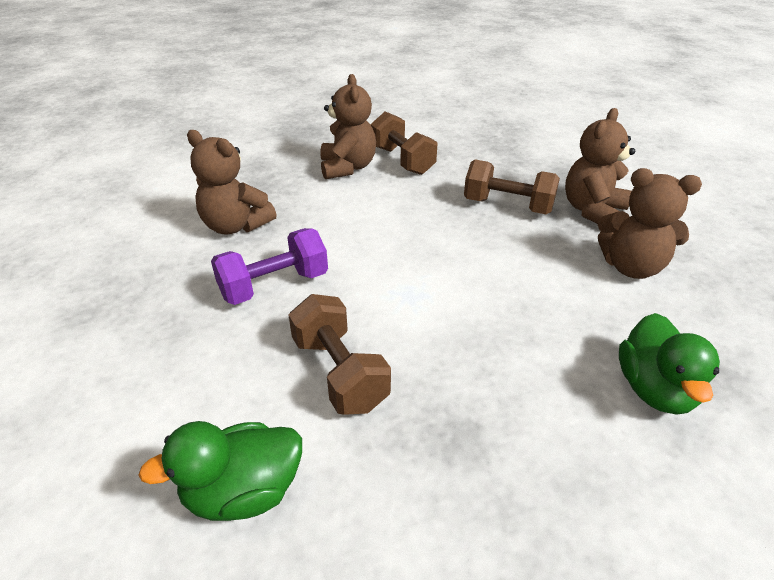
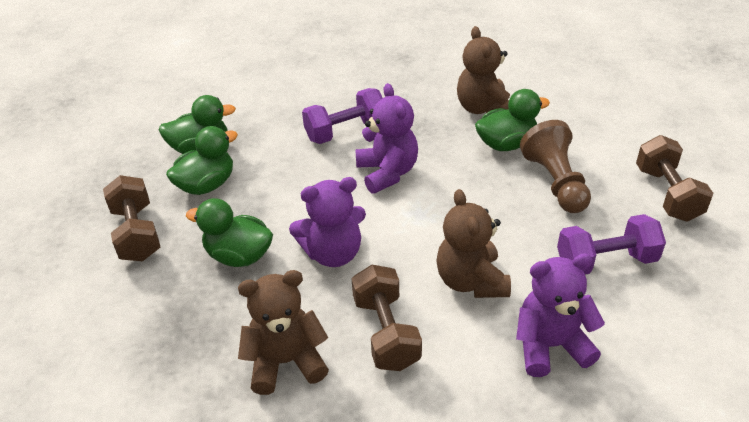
brown pawn: 0 -> 1
brown teddy bear: 4 -> 3
green duck: 2 -> 4
purple dumbbell: 1 -> 2
purple teddy bear: 0 -> 3

